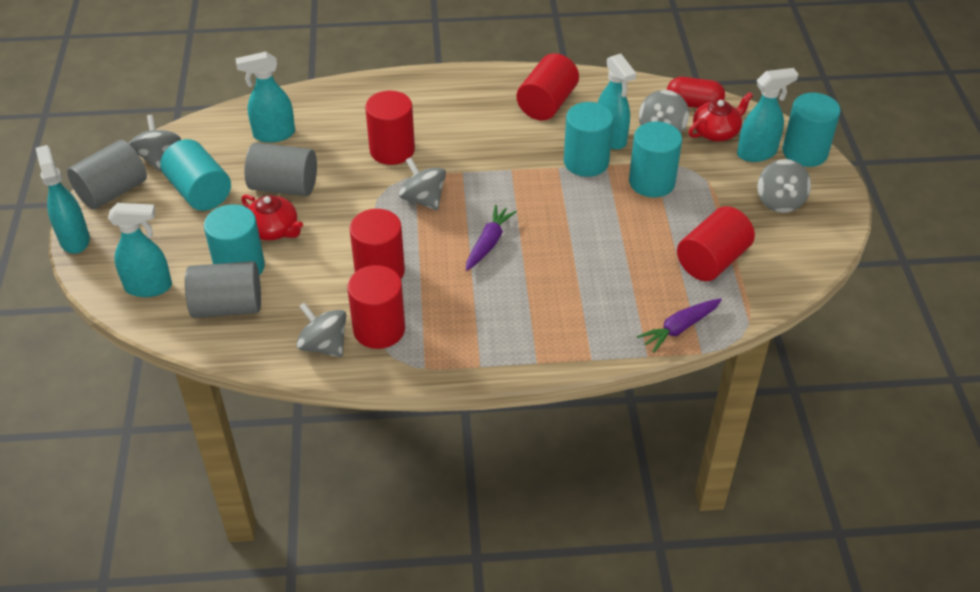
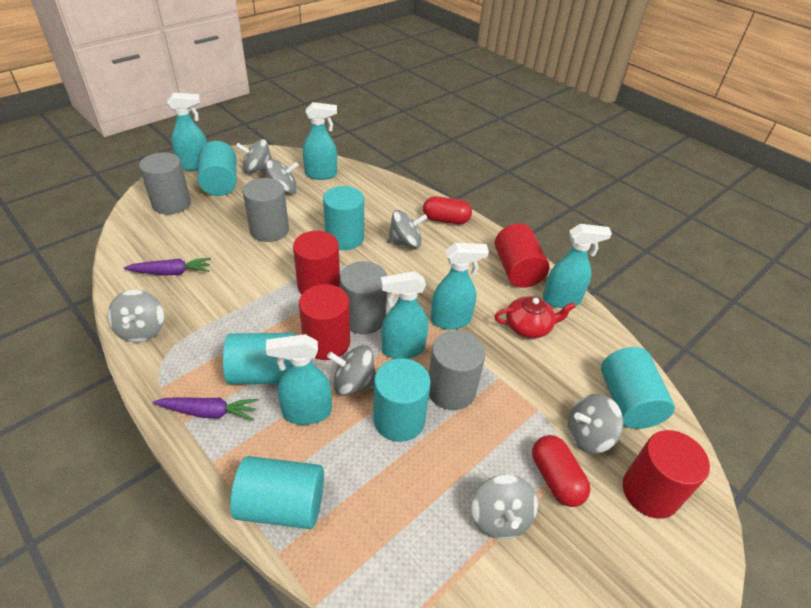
grey cylinder: 3 -> 4
grey spinning top: 5 -> 7
red capsule: 1 -> 2
red cylinder: 5 -> 4
red teapot: 2 -> 1
turquoise cylinder: 5 -> 6
turquoise spray bottle: 5 -> 6

